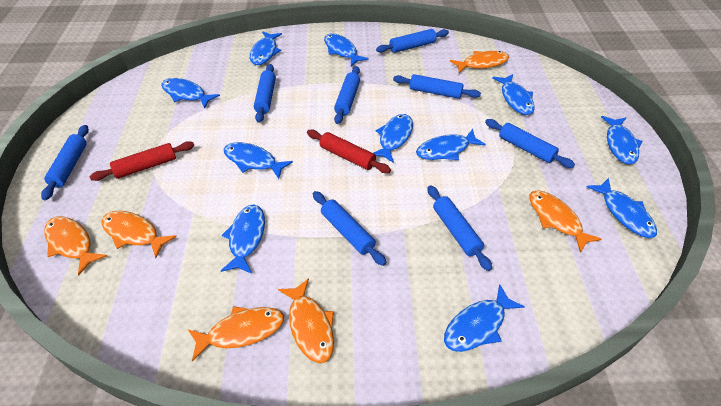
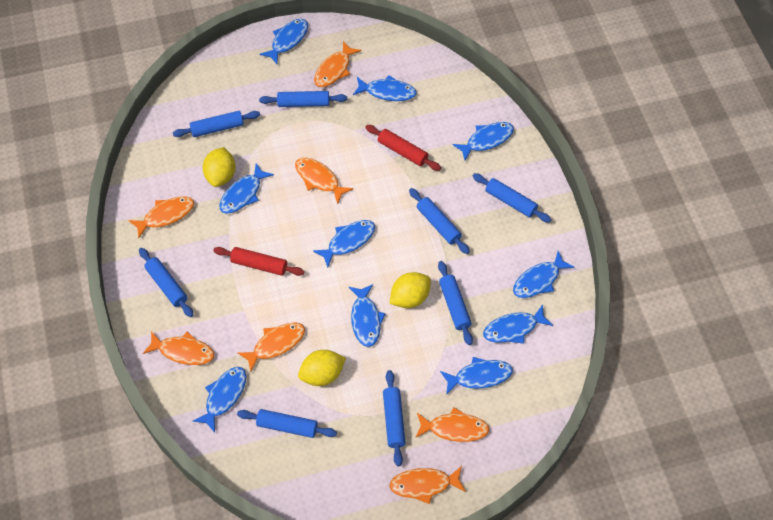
blue fish: 11 -> 10
orange fish: 6 -> 7
yellow lemon: 0 -> 3

